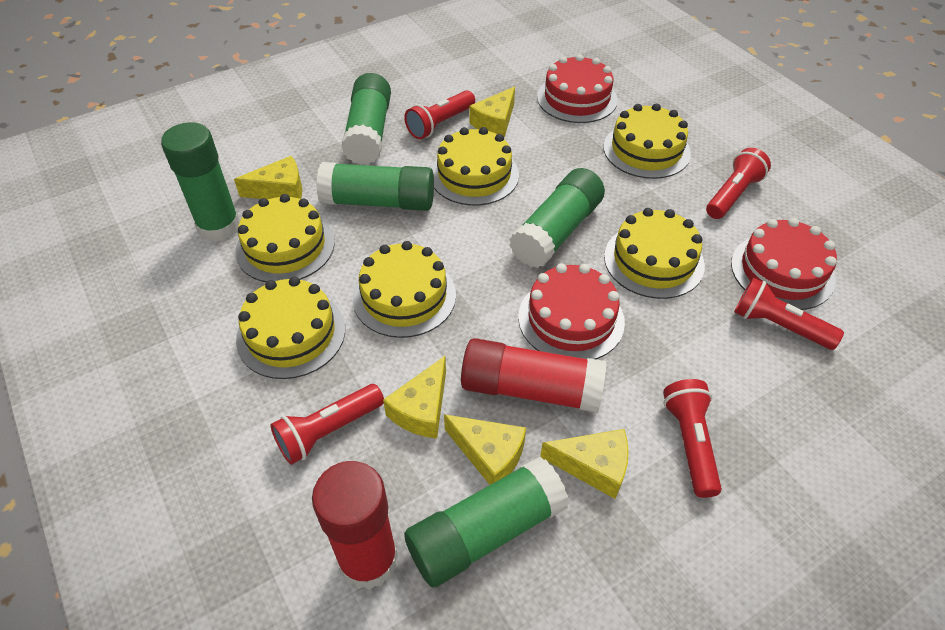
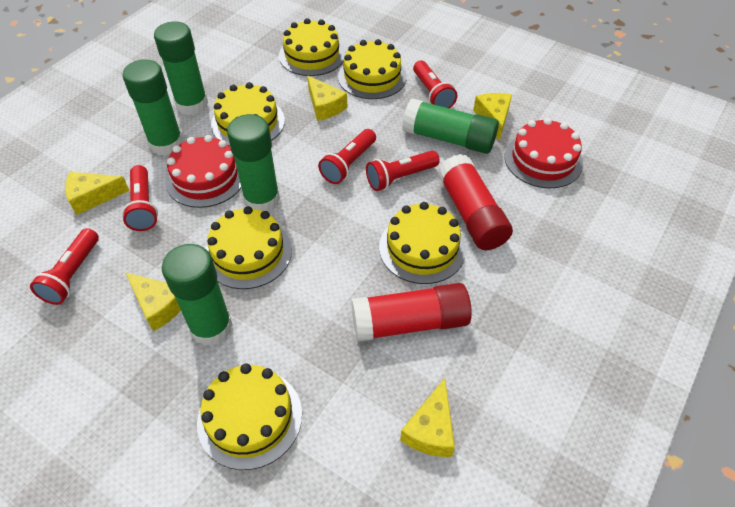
red cake: 3 -> 2

